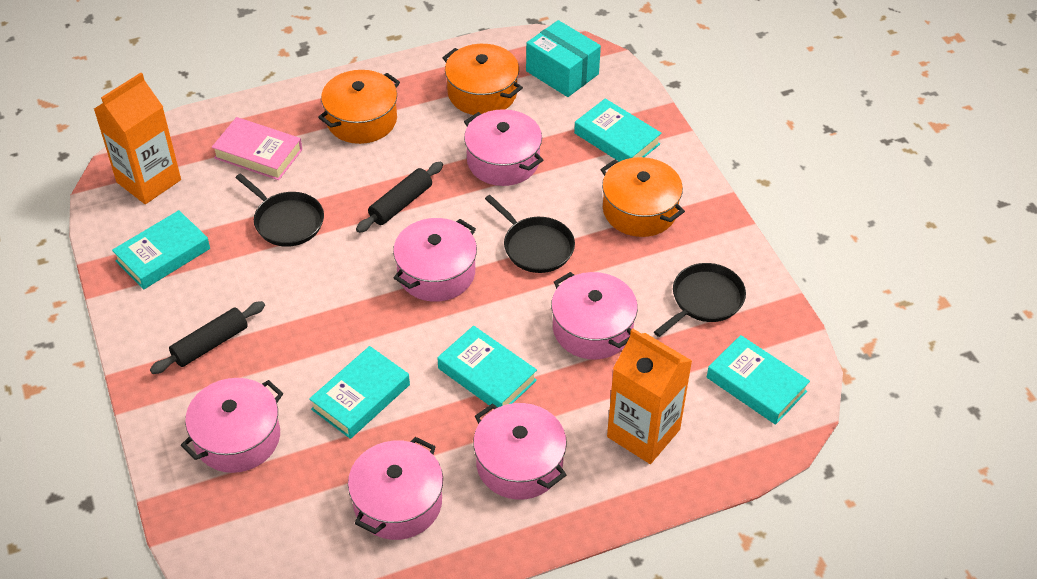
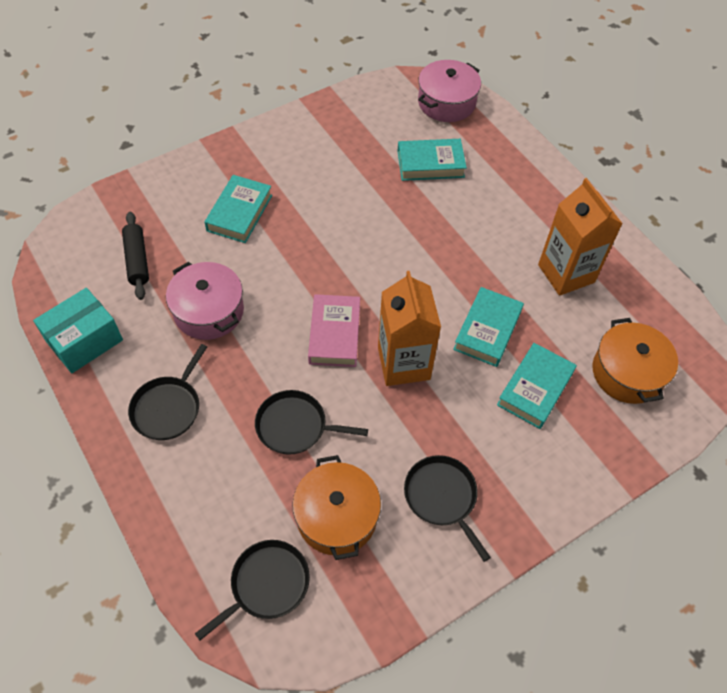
black pan: 3 -> 4
black rolling pin: 2 -> 1
orange pot: 3 -> 2
pink pot: 6 -> 2
turquoise book: 5 -> 4

